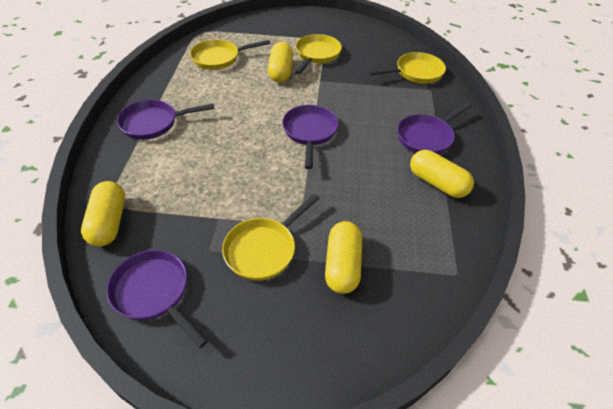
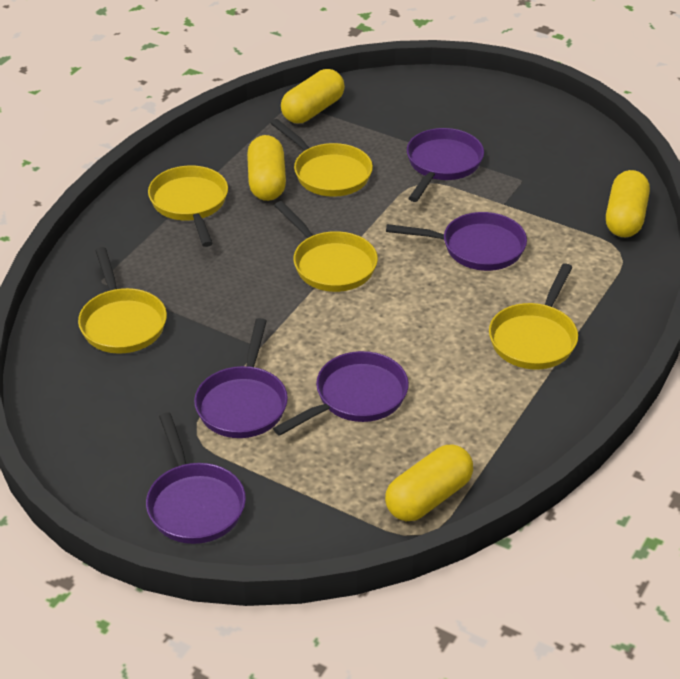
purple pan: 4 -> 5
yellow pan: 4 -> 5

